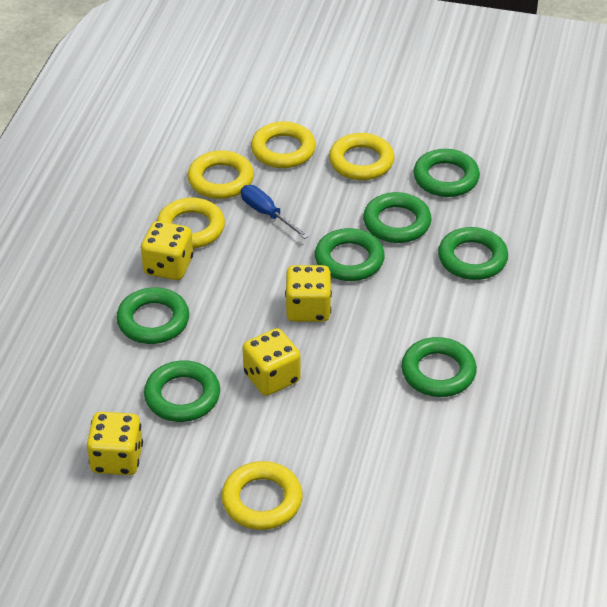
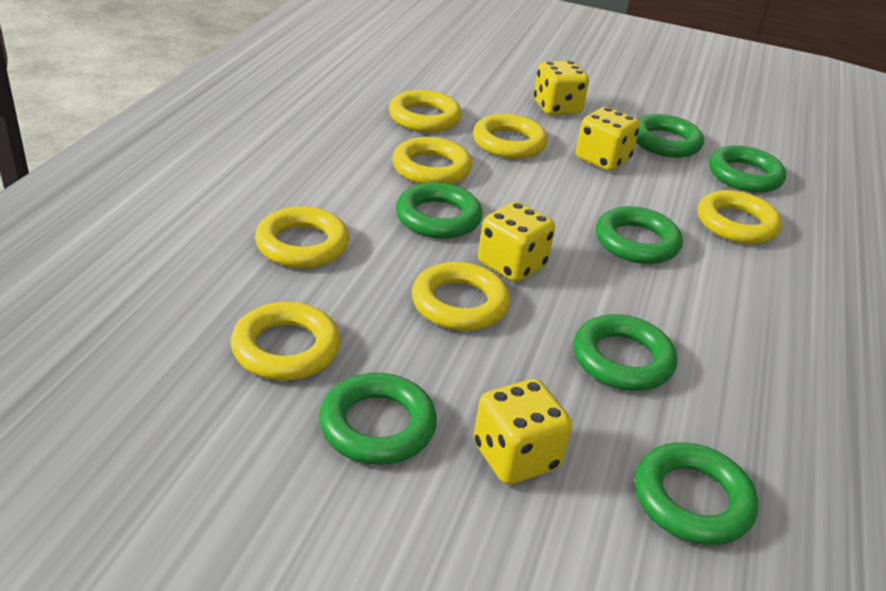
blue screwdriver: 1 -> 0
yellow ring: 5 -> 7

